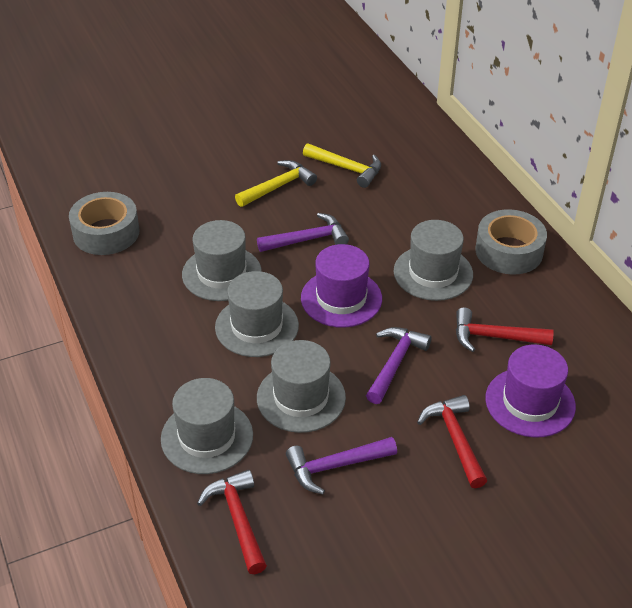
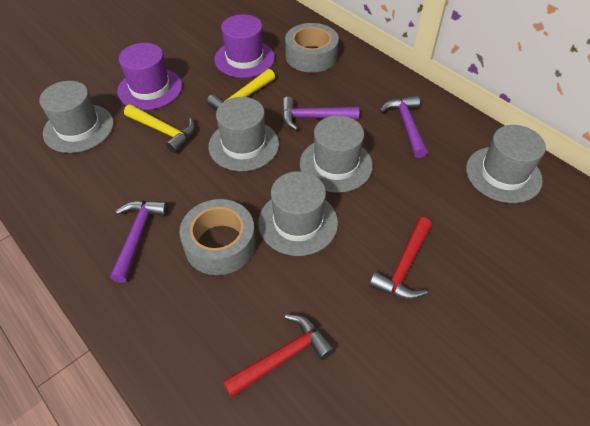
red hammer: 3 -> 2

